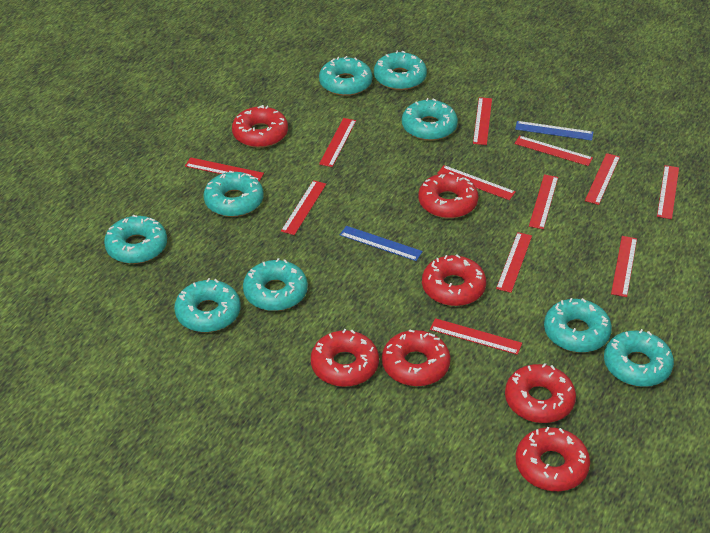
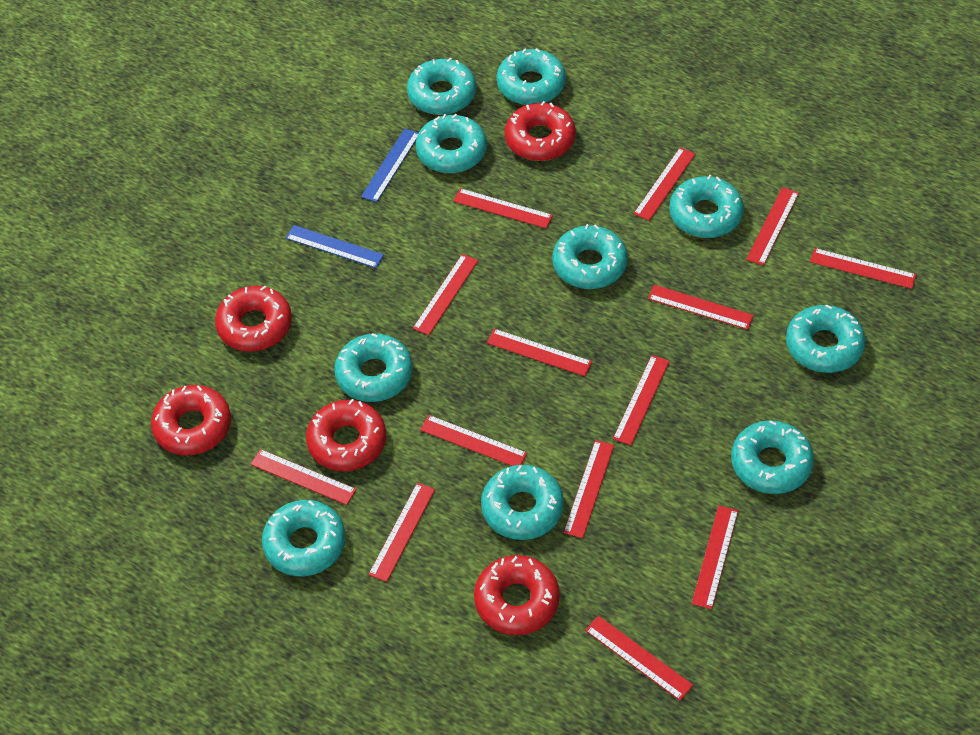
red donut: 7 -> 5
red ruler: 12 -> 14
turquoise donut: 9 -> 10

